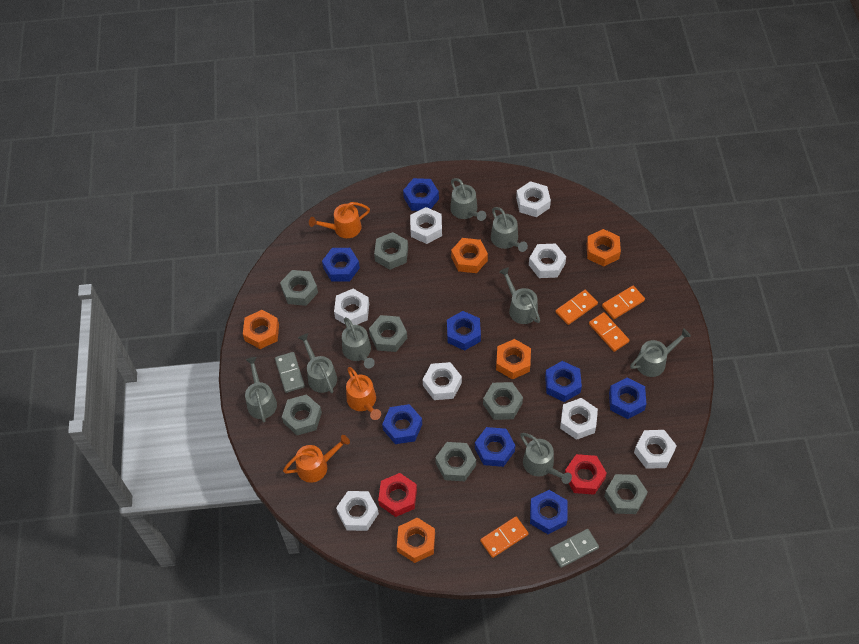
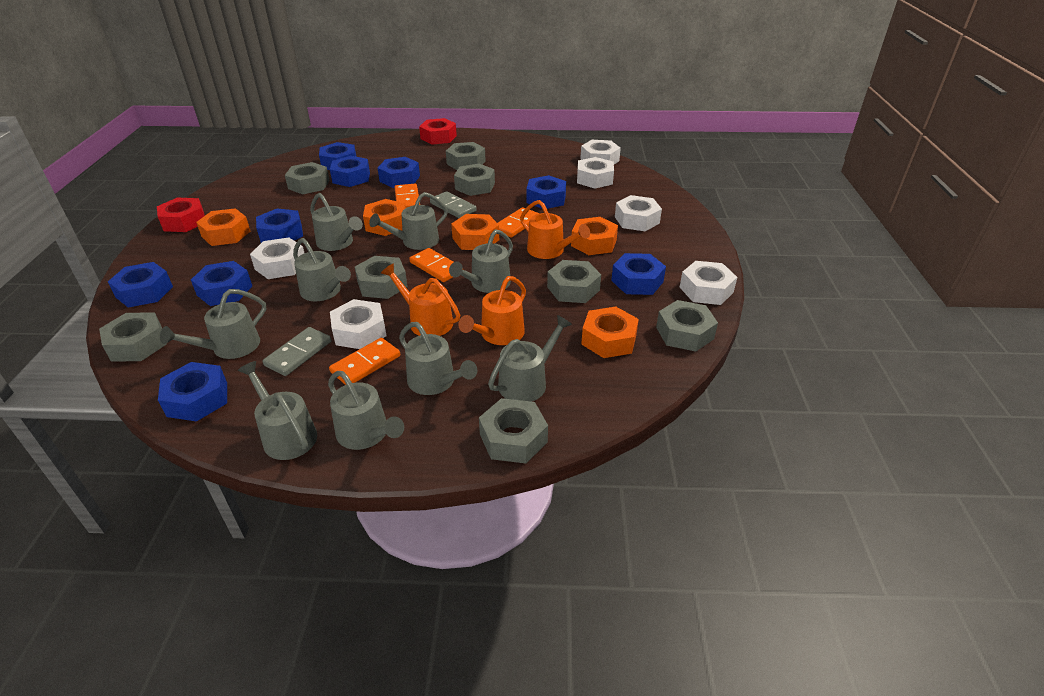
blue nut: 8 -> 9
grey nut: 7 -> 8
grey watering can: 8 -> 9
white nut: 8 -> 6

